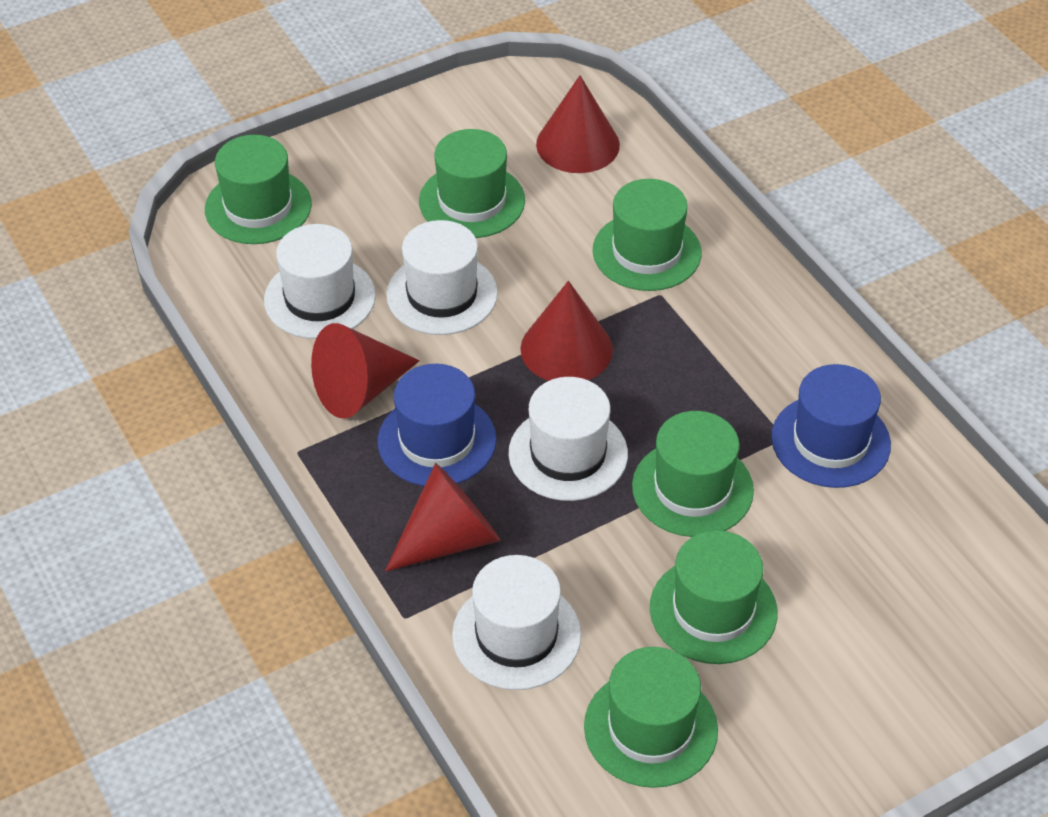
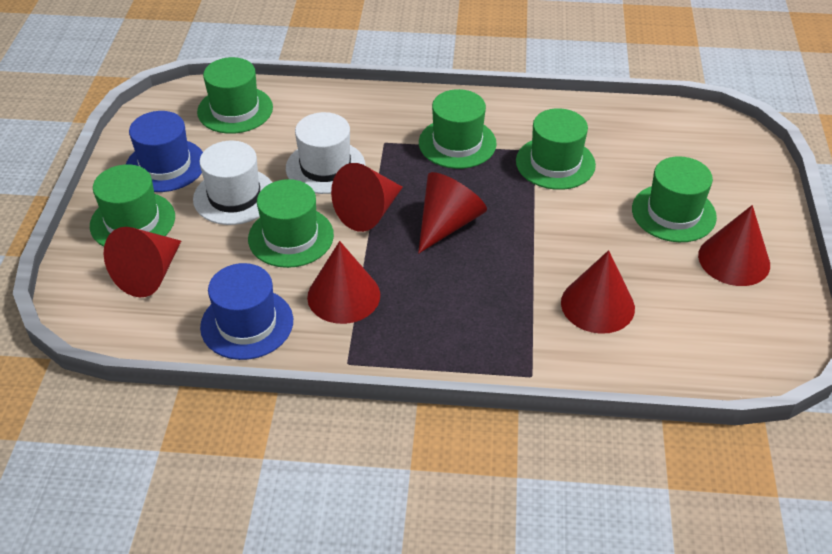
red cone: 4 -> 6
white hat: 4 -> 2

